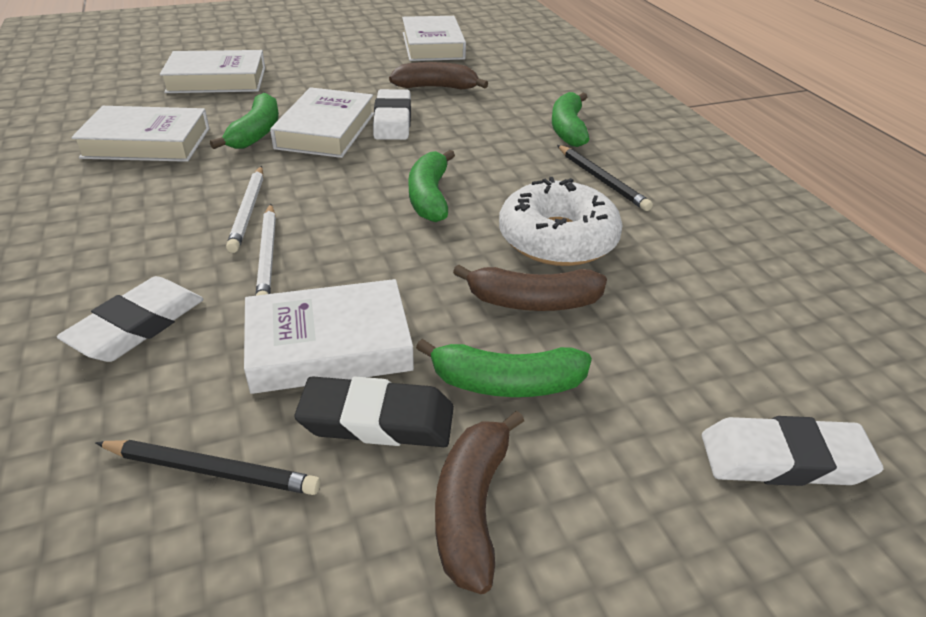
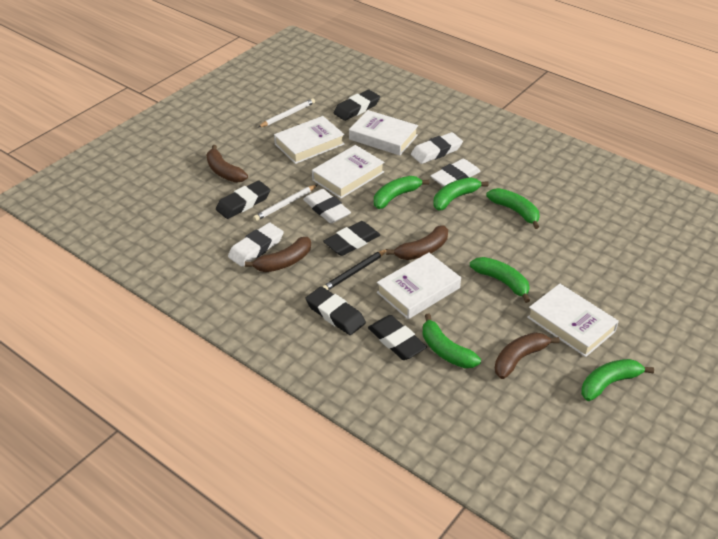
black eraser: 1 -> 5
black pencil: 2 -> 1
brown banana: 3 -> 4
green banana: 4 -> 6
white donut: 1 -> 0
white eraser: 3 -> 4

